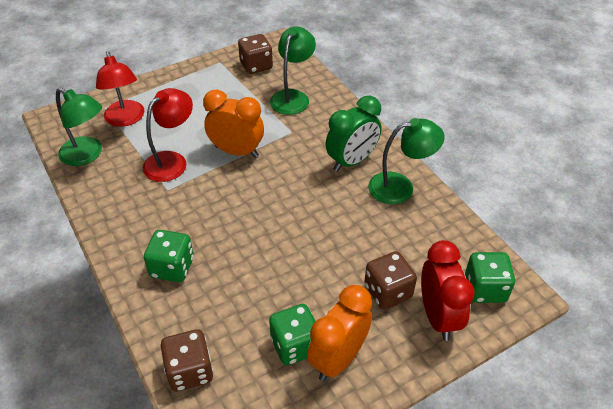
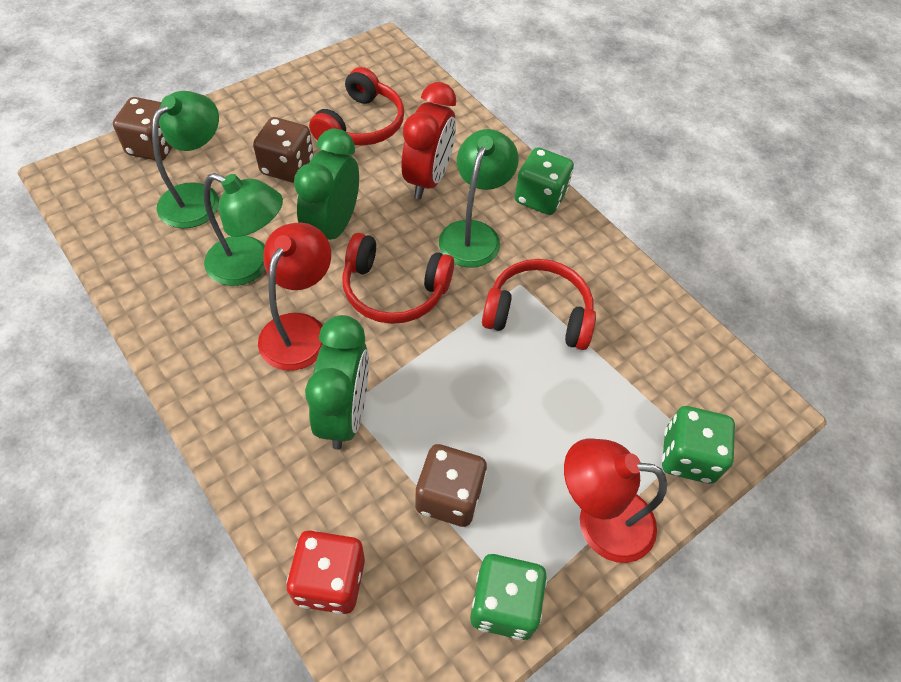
green clock: 1 -> 2
orange clock: 2 -> 0
red dice: 0 -> 1
red headphones: 0 -> 3

